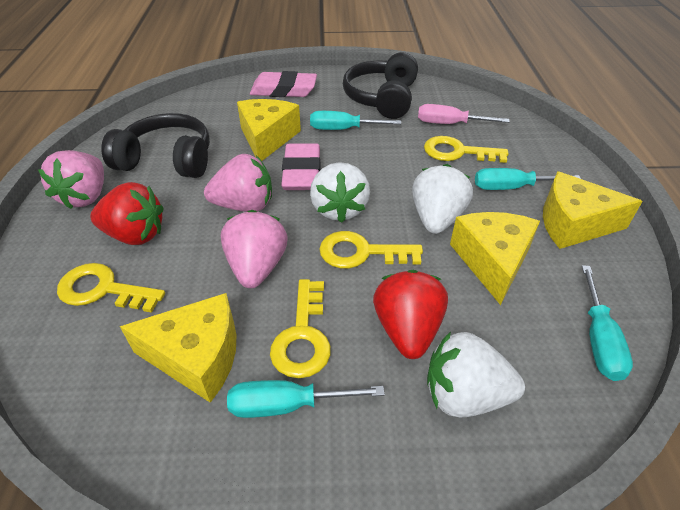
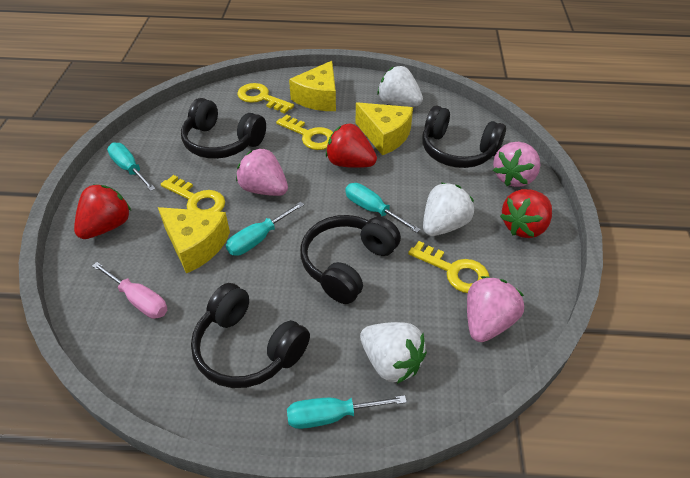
black headphones: 2 -> 4
pink eraser: 2 -> 0
red strawberry: 2 -> 3
yellow cheese: 4 -> 3

